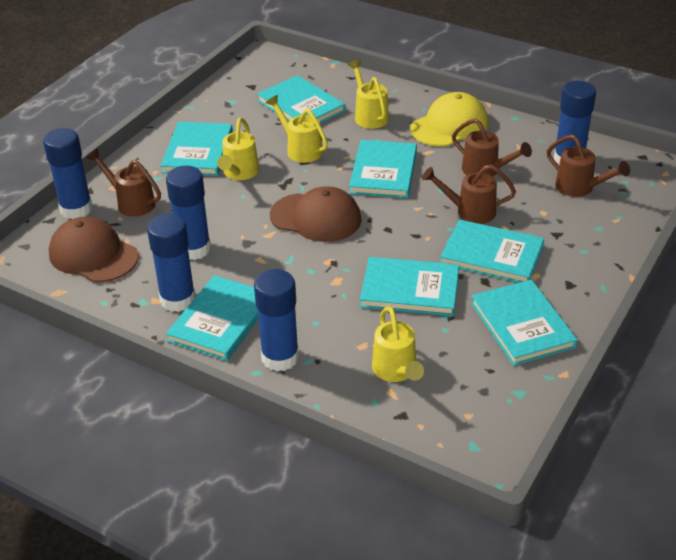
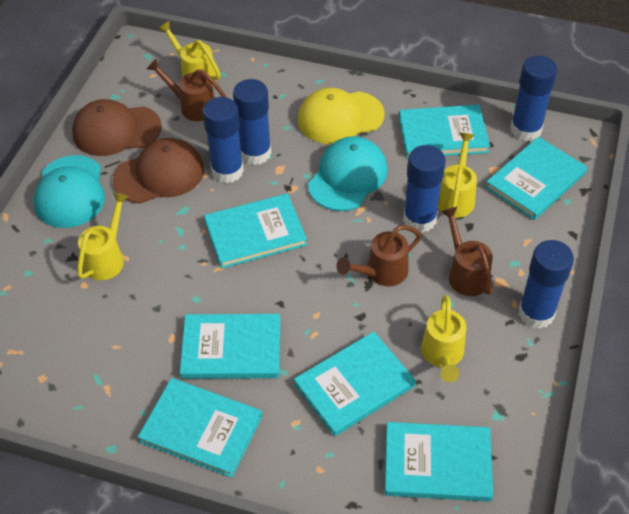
brown watering can: 4 -> 3
turquoise cap: 0 -> 2

